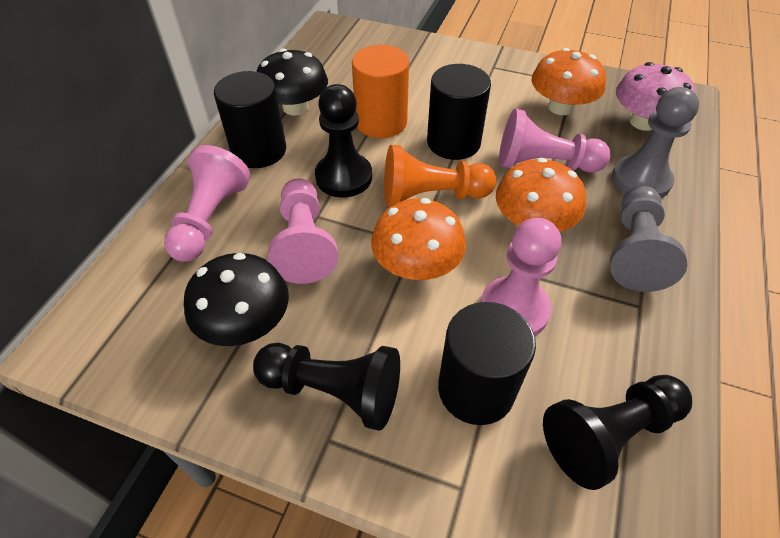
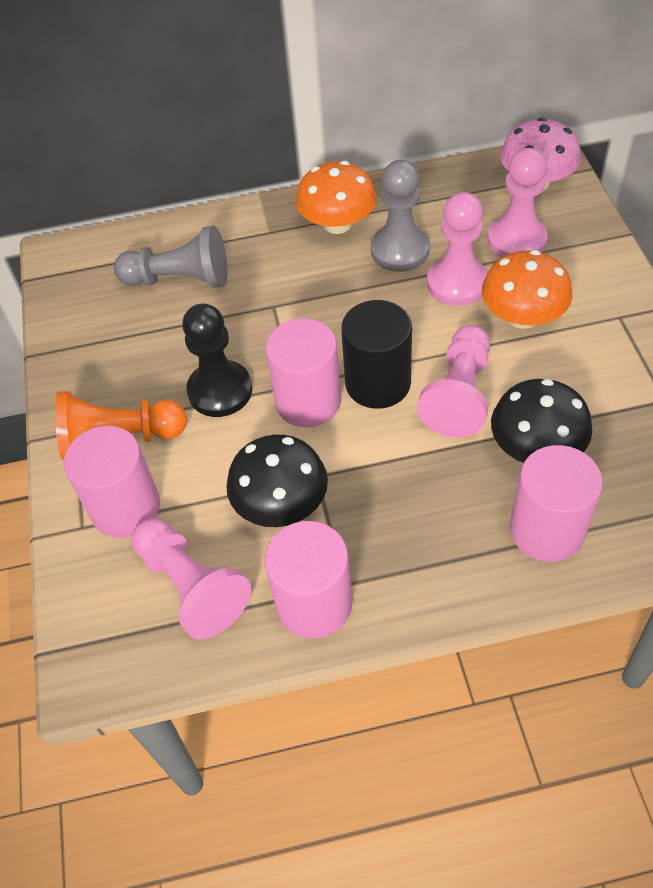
black cylinder: 3 -> 1
black pawn: 3 -> 1
orange cylinder: 1 -> 0
orange mushroom: 3 -> 2
pink cylinder: 0 -> 4

